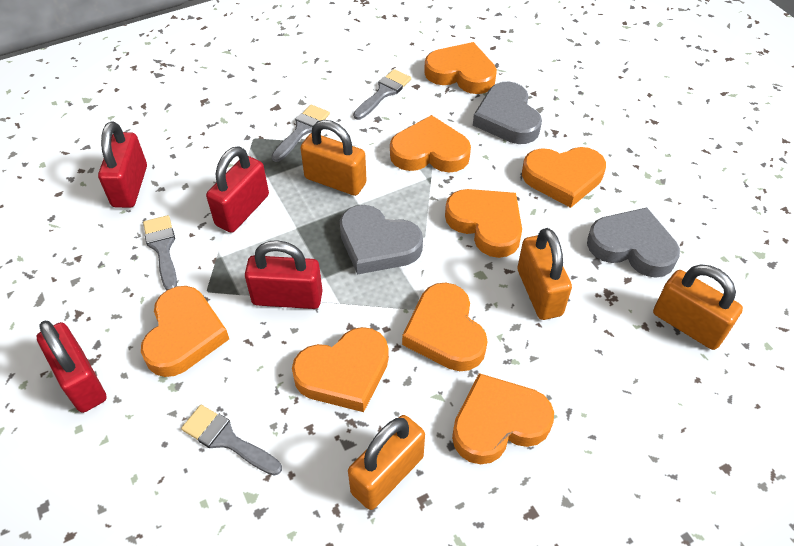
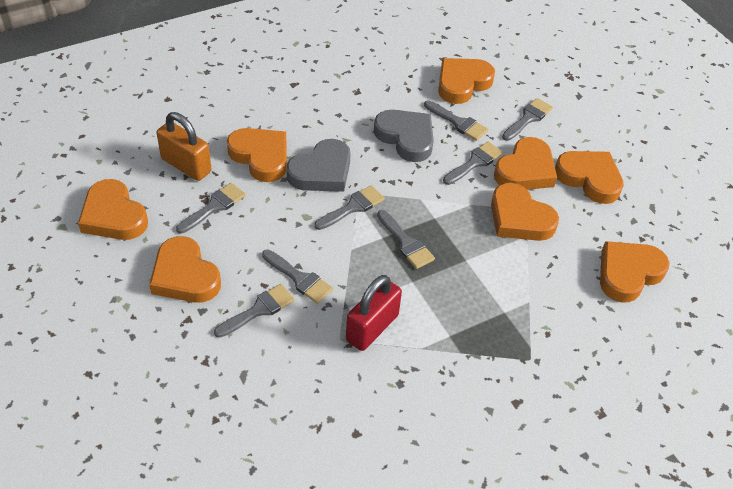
grey brush: 4 -> 8
grey heart: 3 -> 2
orange padlock: 4 -> 1
red padlock: 4 -> 1

